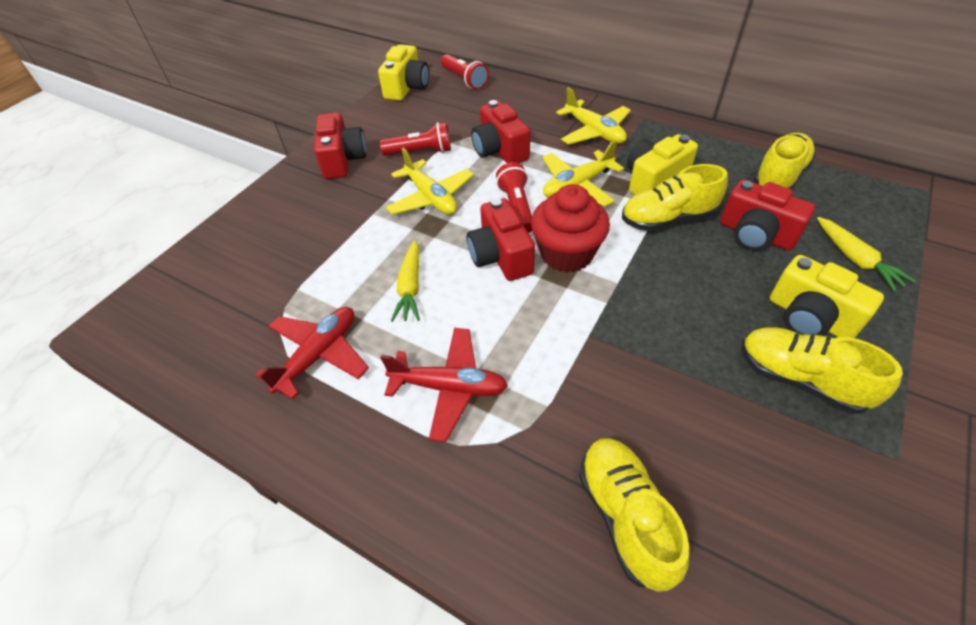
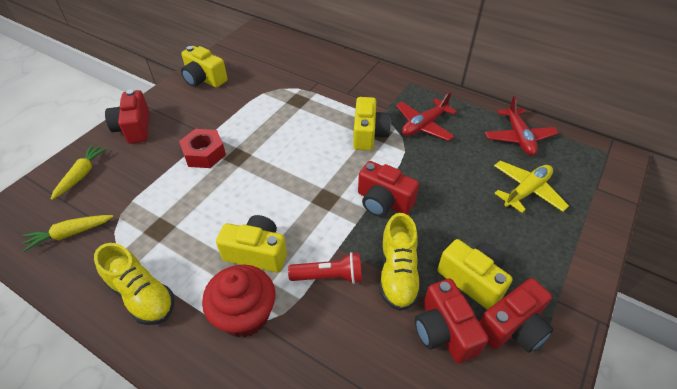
red flashlight: 3 -> 1
red nut: 0 -> 1
yellow camera: 3 -> 4
yellow plane: 3 -> 1
yellow shoe: 4 -> 2

